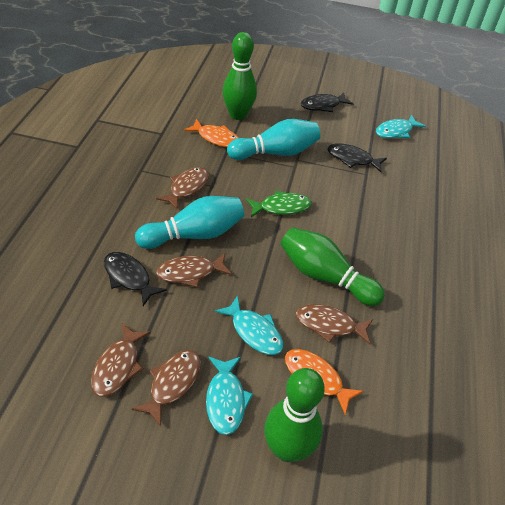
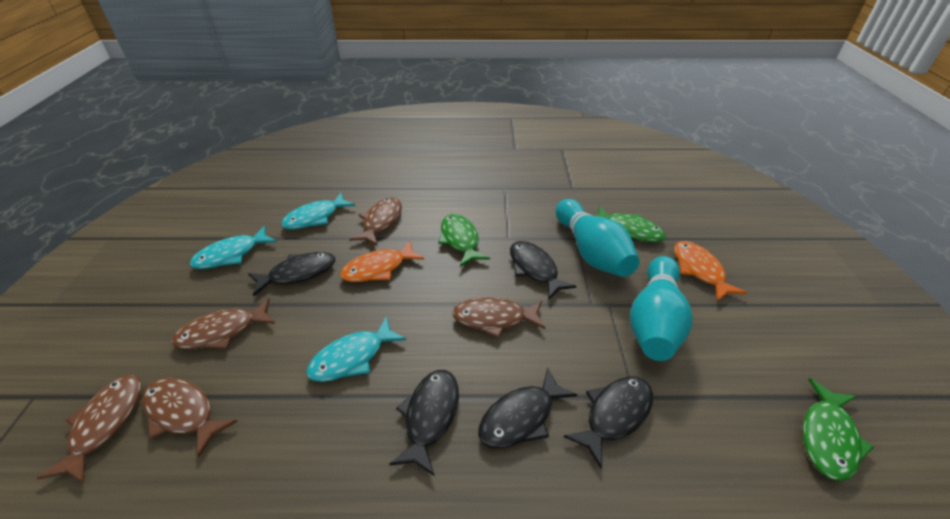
black fish: 3 -> 5
green bowling pin: 3 -> 0
green fish: 1 -> 3

